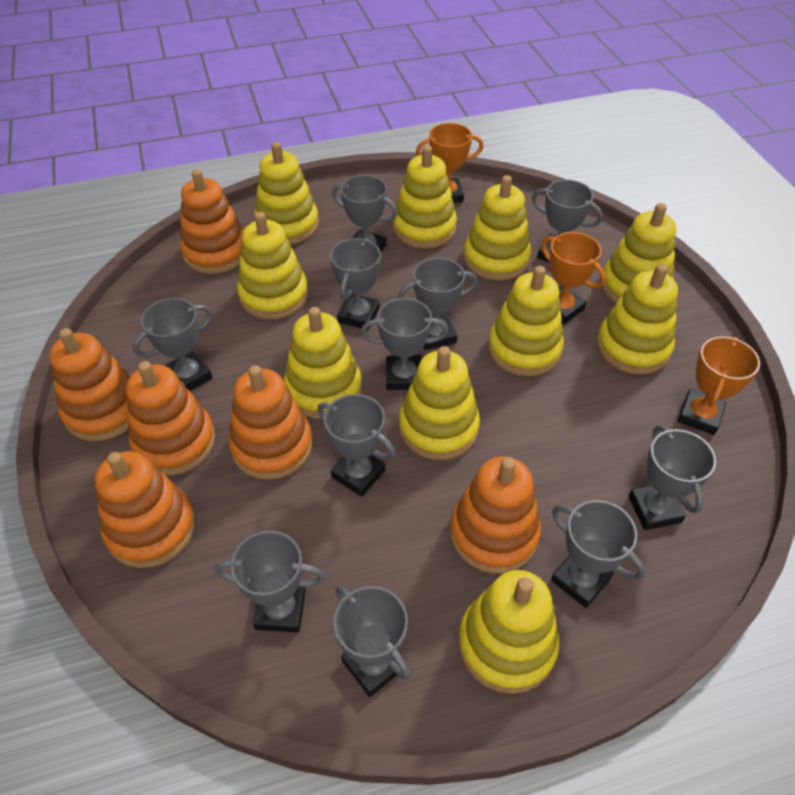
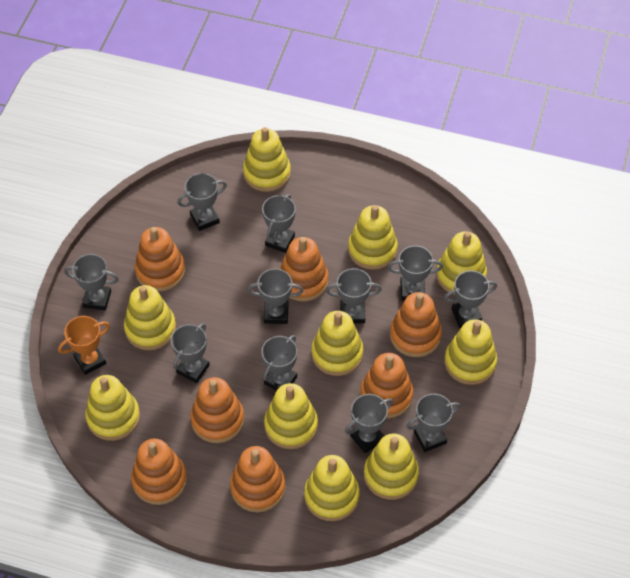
orange stacking toy: 6 -> 7
orange trophy: 3 -> 1

